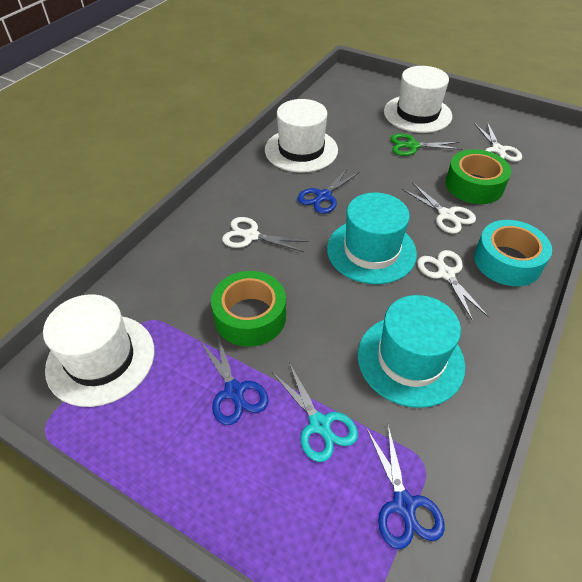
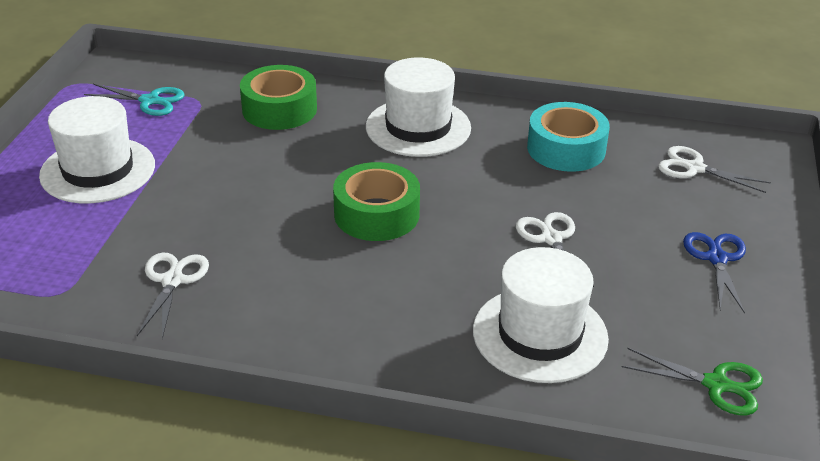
blue scissors: 3 -> 1
turquoise hat: 2 -> 0
white scissors: 4 -> 3

